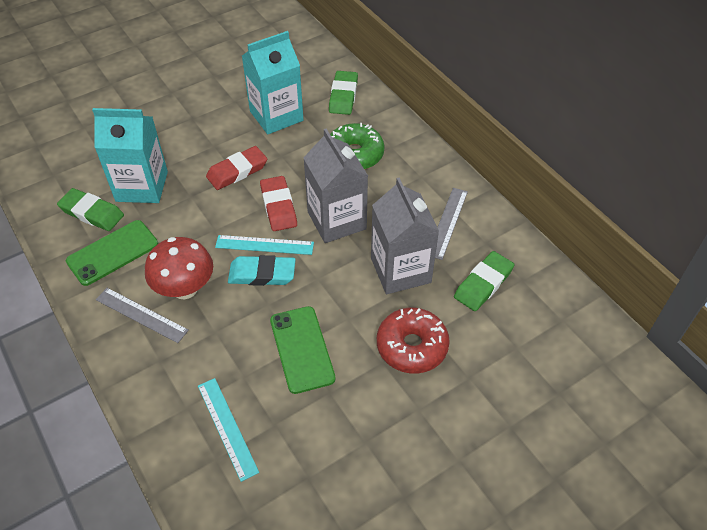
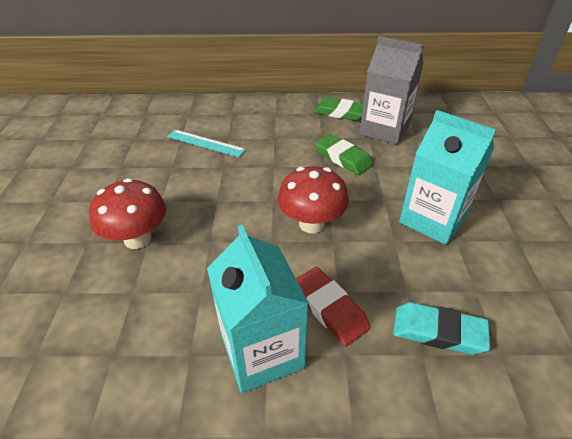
green donut: 1 -> 0
green eraser: 3 -> 2
green phone: 2 -> 0
grey carton: 2 -> 1
grey ruler: 2 -> 0
red donut: 1 -> 0
red eraser: 2 -> 1
red mushroom: 1 -> 2
turquoise ruler: 2 -> 1

